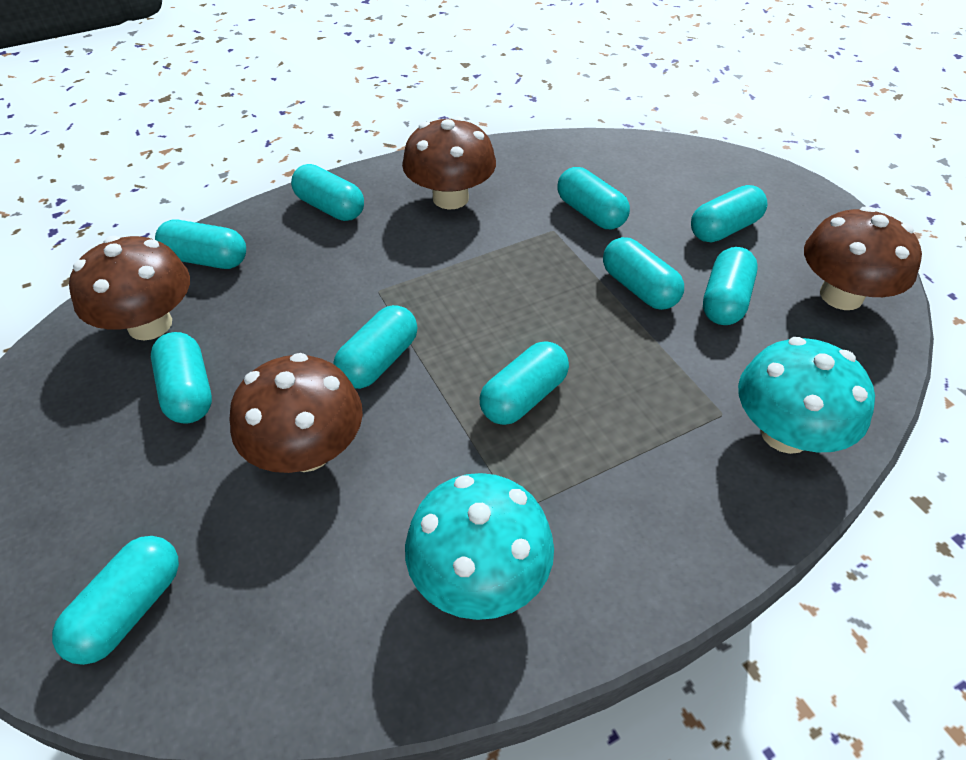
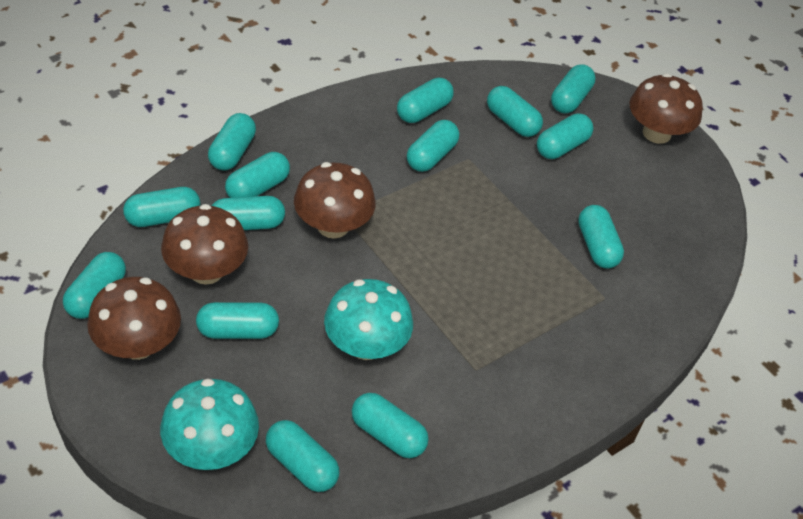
turquoise capsule: 10 -> 14

